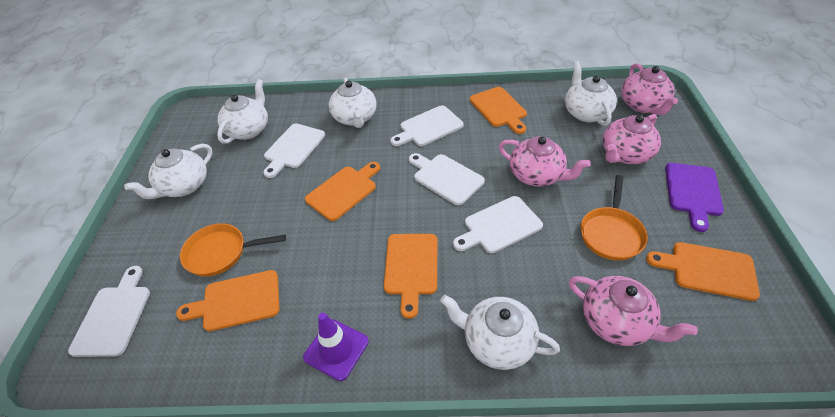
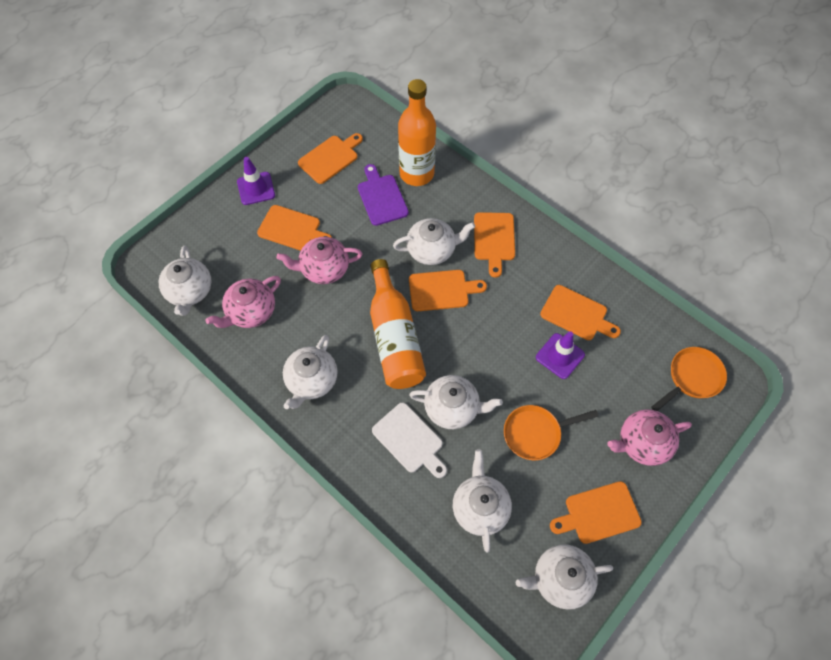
orange bottle: 0 -> 2
orange cutting board: 5 -> 6
pink teapot: 4 -> 3
purple traffic cone: 1 -> 2
white cutting board: 5 -> 1
white teapot: 5 -> 6

